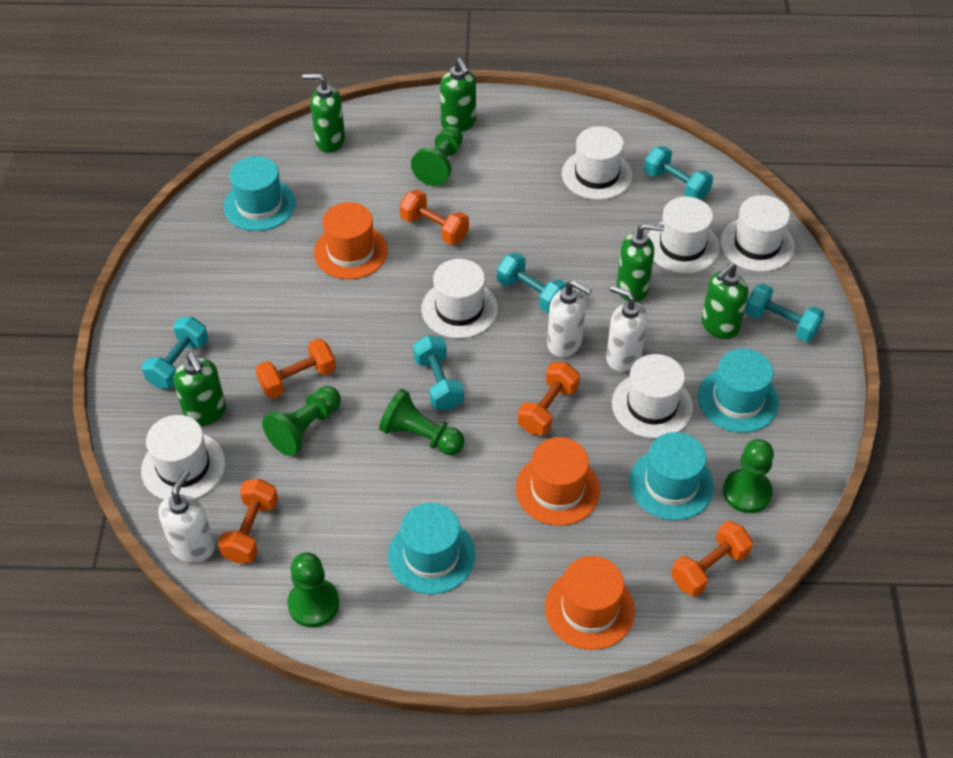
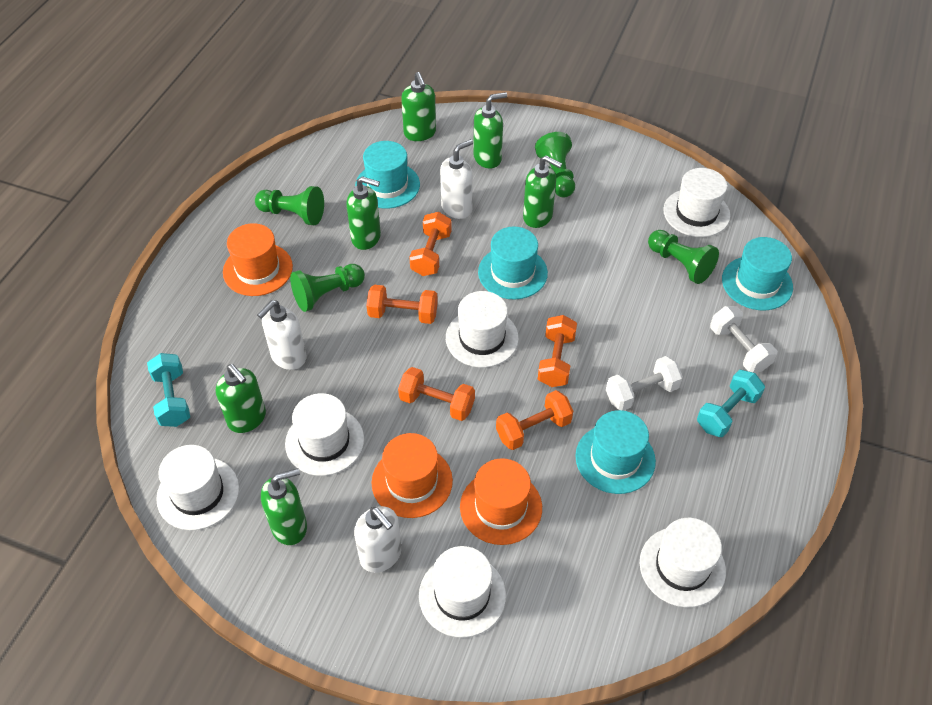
green pawn: 5 -> 4
green soap dispenser: 5 -> 6
turquoise dumbbell: 5 -> 2
white dumbbell: 0 -> 2

